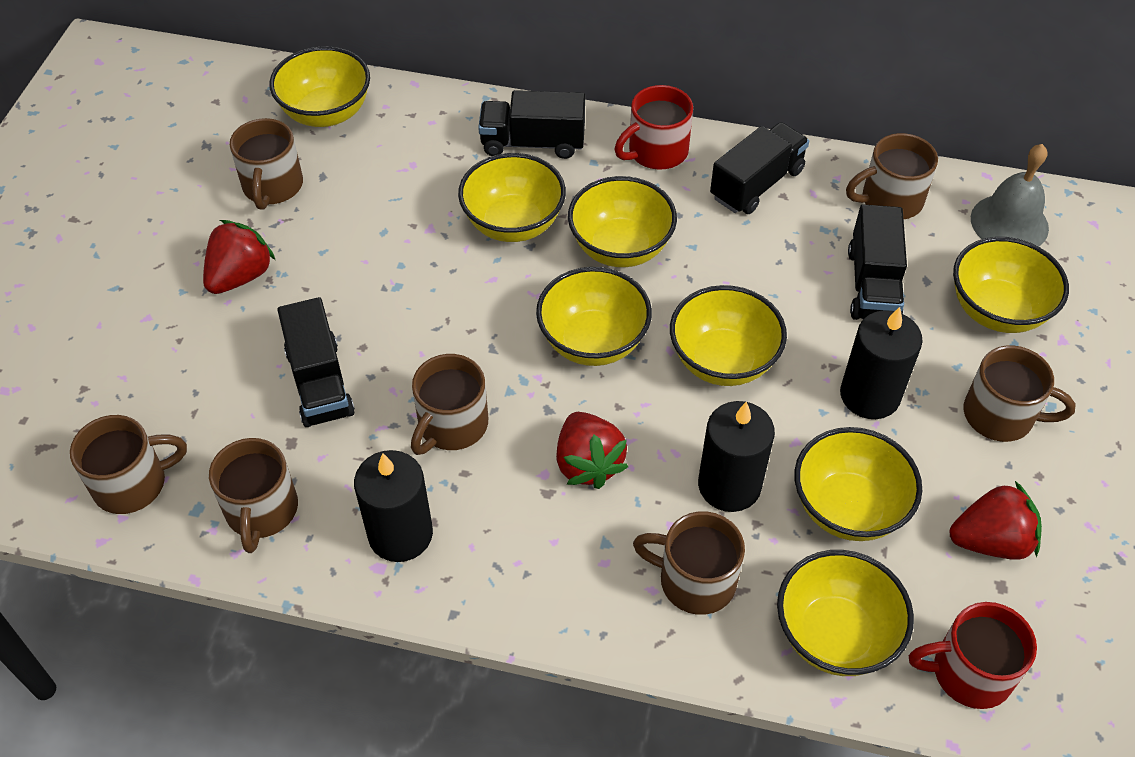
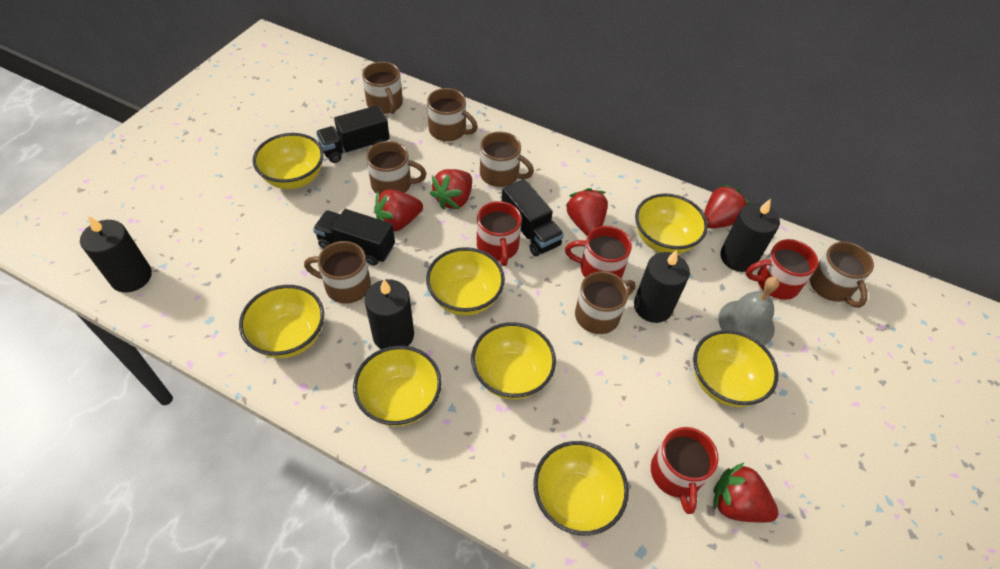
black candle: 3 -> 4
black truck: 4 -> 3
red mug: 2 -> 4
red strawberry: 3 -> 5

